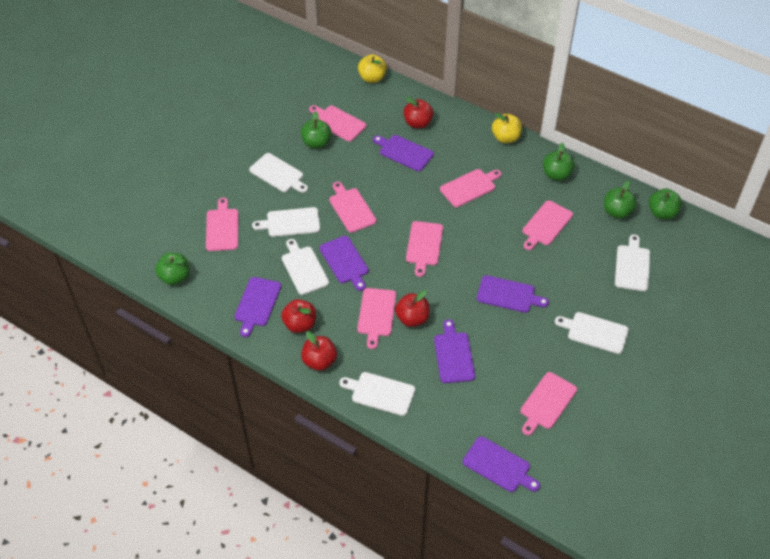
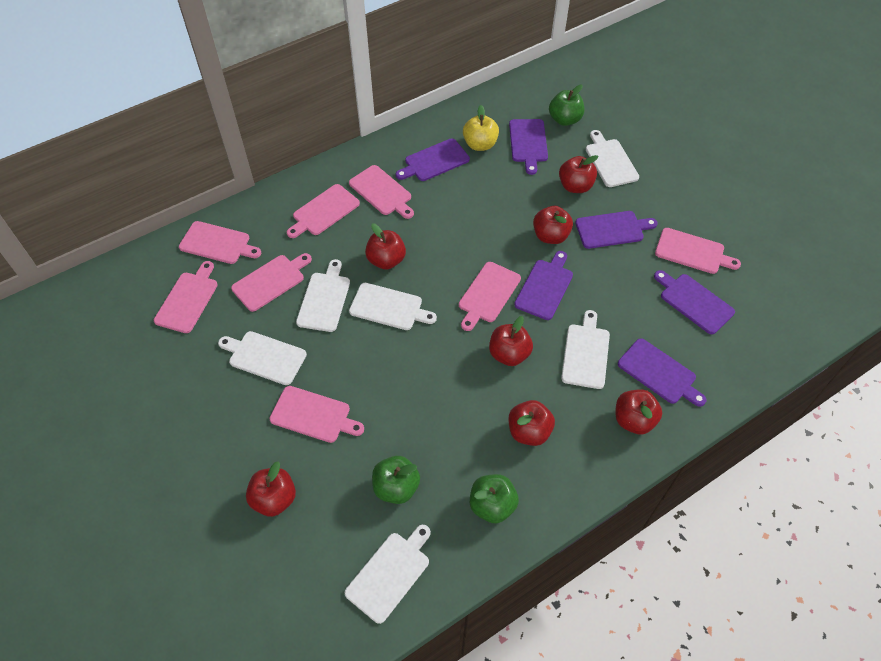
green apple: 5 -> 3
red apple: 4 -> 7
yellow apple: 2 -> 1

